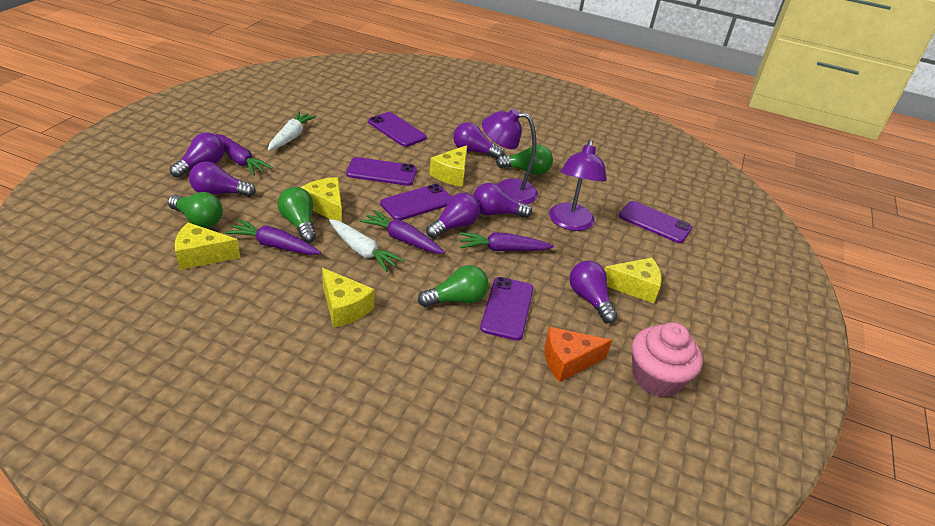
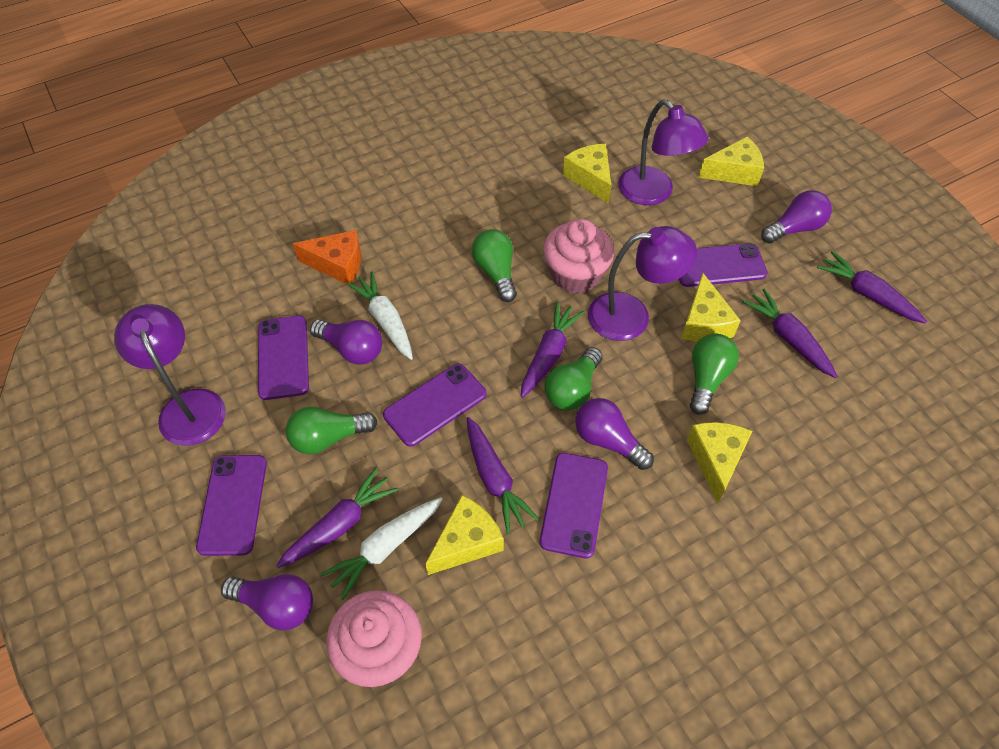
pink cupcake: 1 -> 2
purple carrot: 4 -> 5
purple lamp: 2 -> 3
purple light bulb: 6 -> 4

